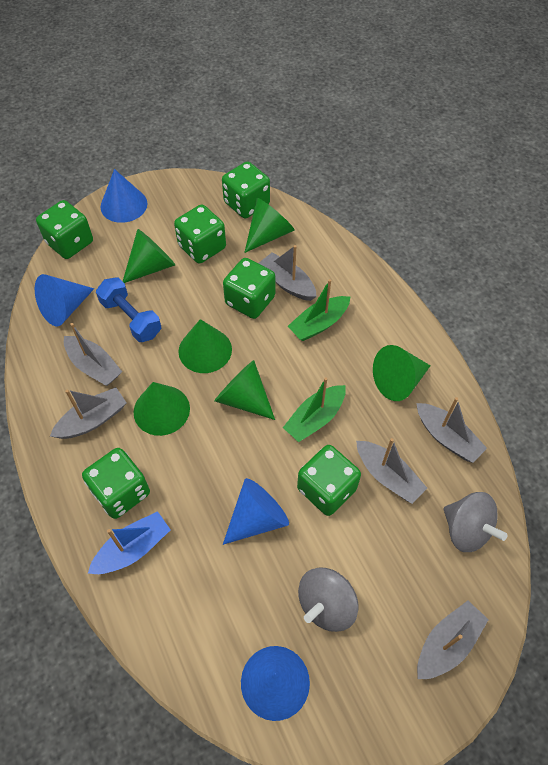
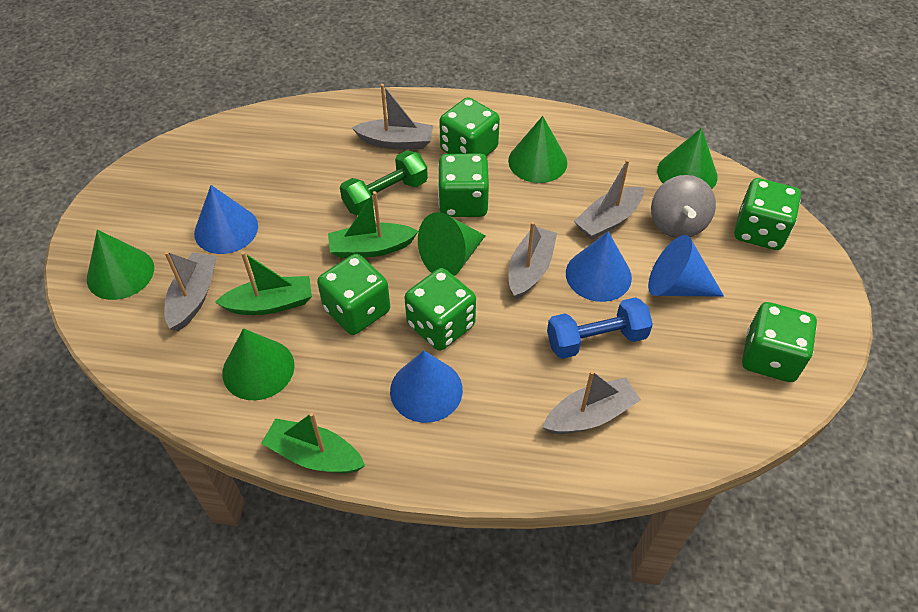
blue boat: 1 -> 0
green boat: 2 -> 3
green cone: 6 -> 5
green dumbbell: 0 -> 1
grey boat: 6 -> 5
grey spinning top: 2 -> 1

